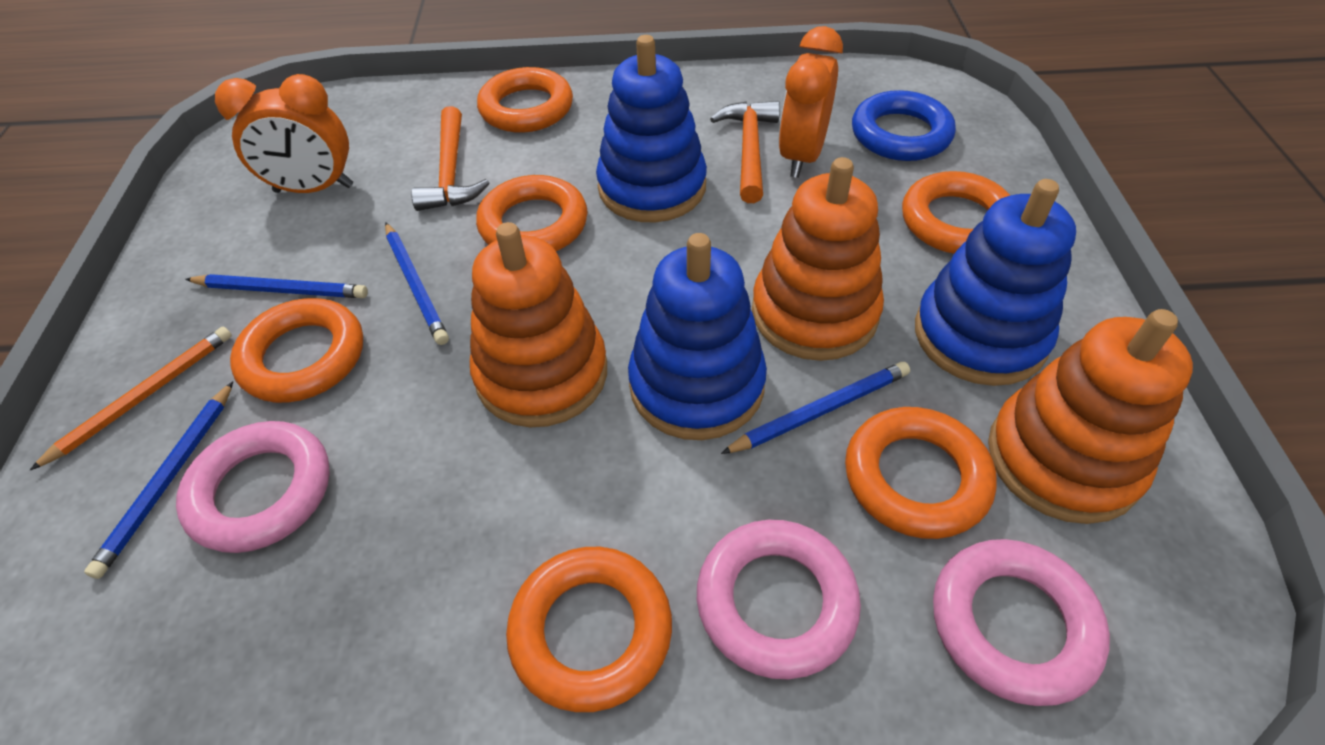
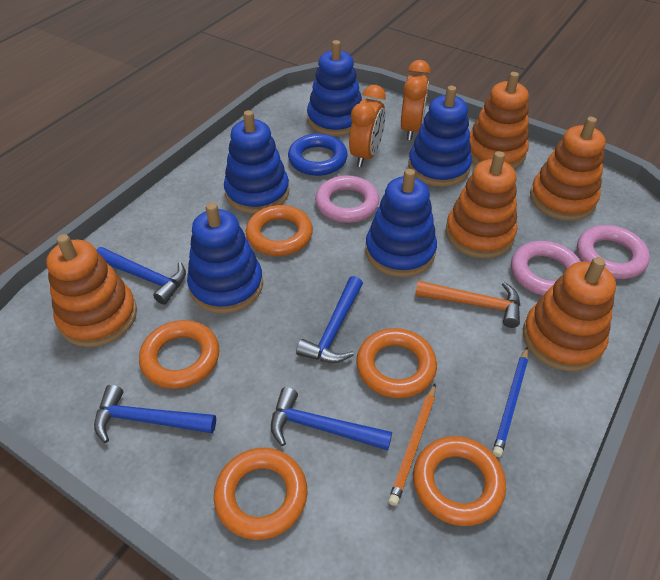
blue hammer: 0 -> 4
blue pencil: 4 -> 1
blue stacking toy: 3 -> 5
orange hammer: 2 -> 1
orange ring: 6 -> 5
orange stacking toy: 3 -> 5

